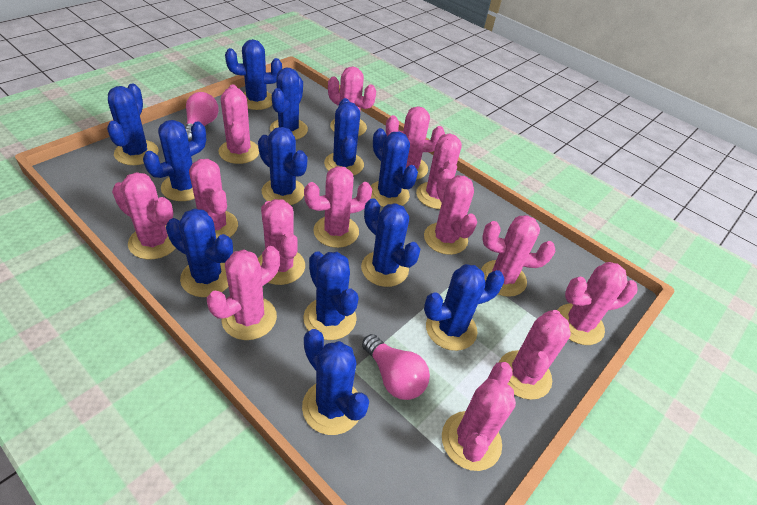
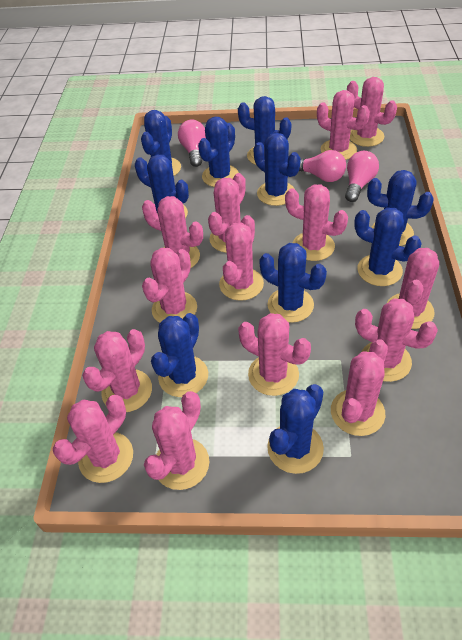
blue cactus: 12 -> 10
pink light bulb: 2 -> 3

